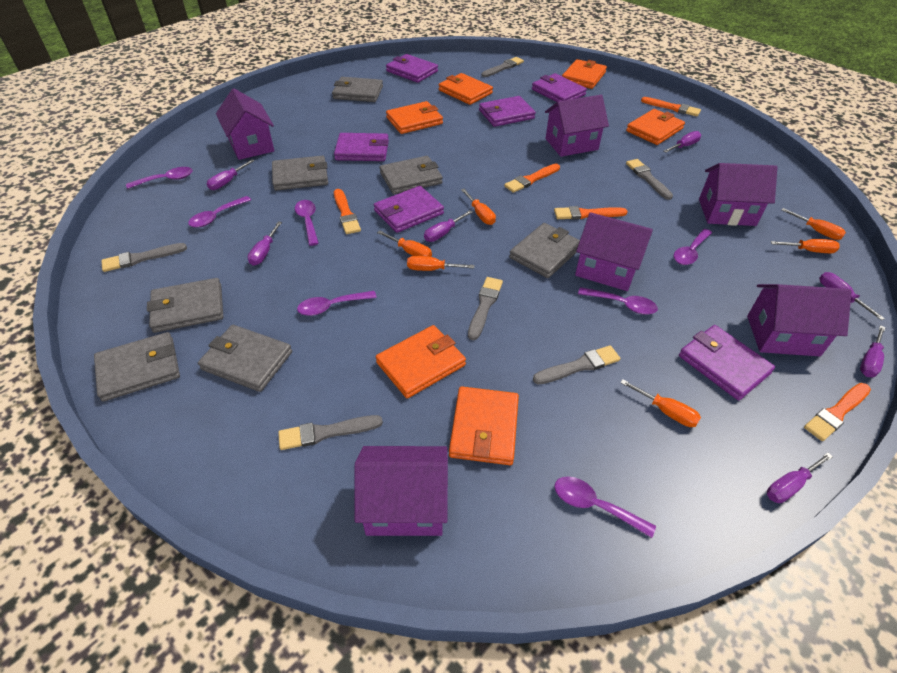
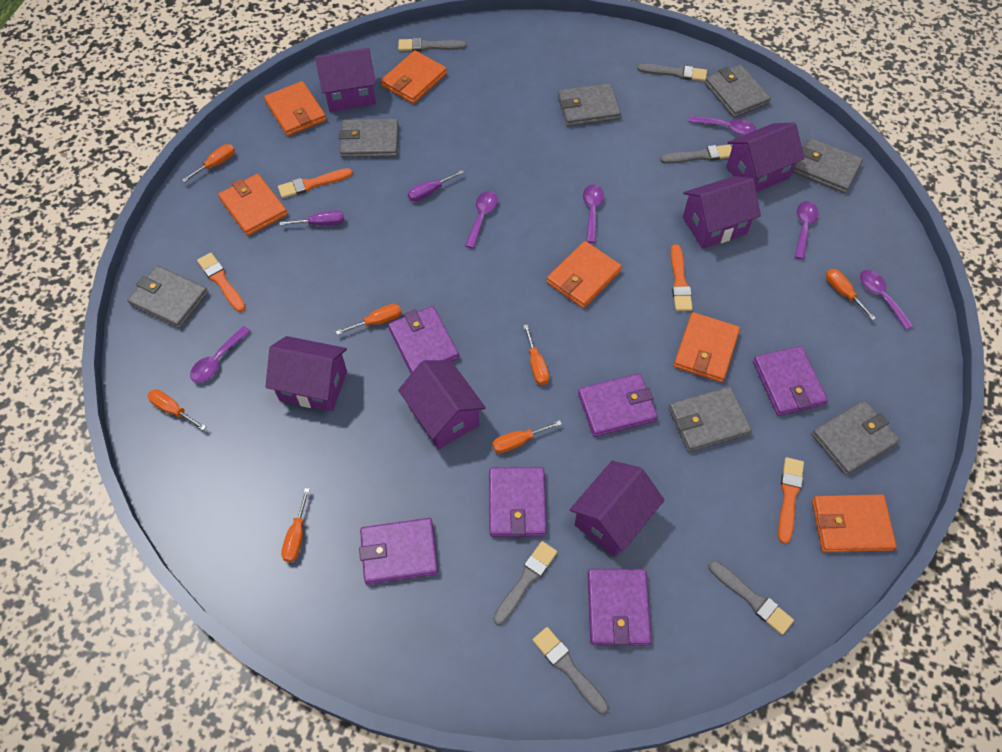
orange brush: 5 -> 4
orange screwdriver: 6 -> 7
purple screwdriver: 7 -> 2
purple spoon: 7 -> 6

